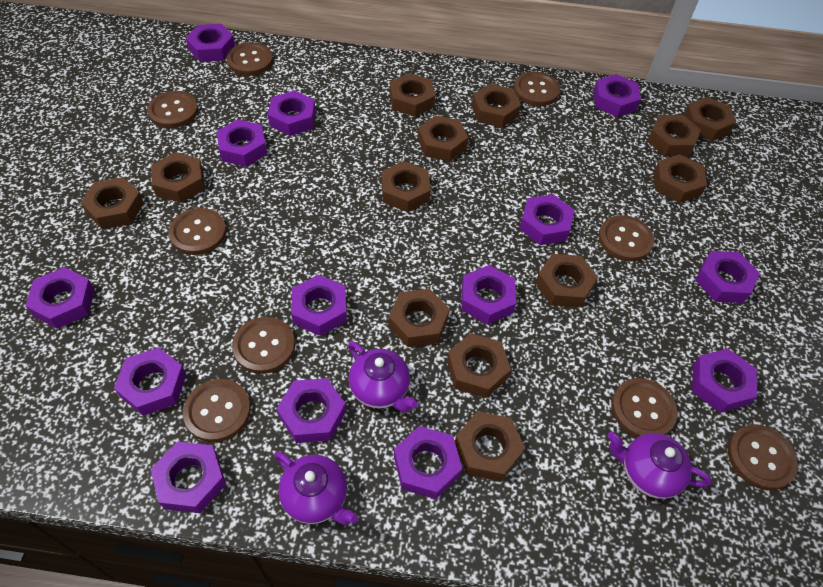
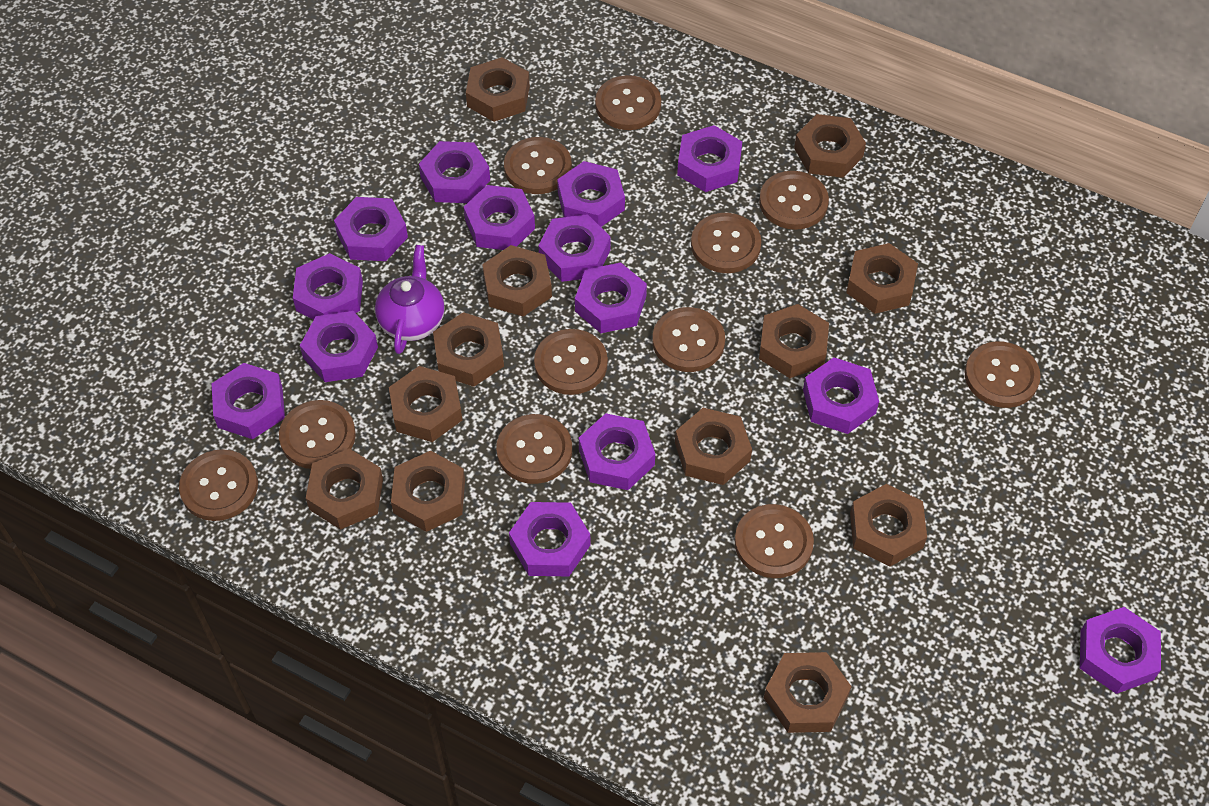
brown button: 9 -> 11
brown nut: 13 -> 12
purple teapot: 3 -> 1

